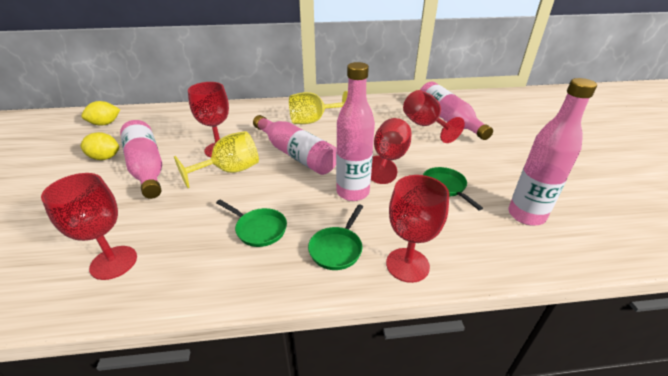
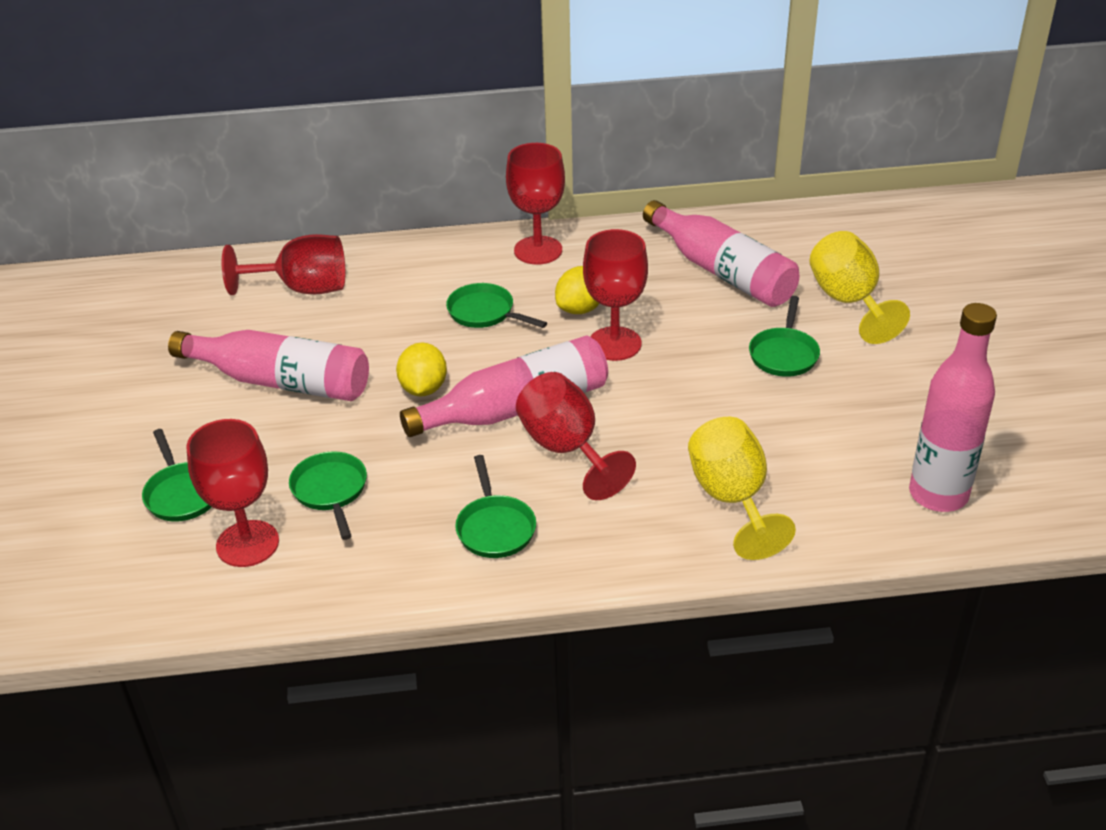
green pan: 3 -> 5
pink bottle: 5 -> 4

